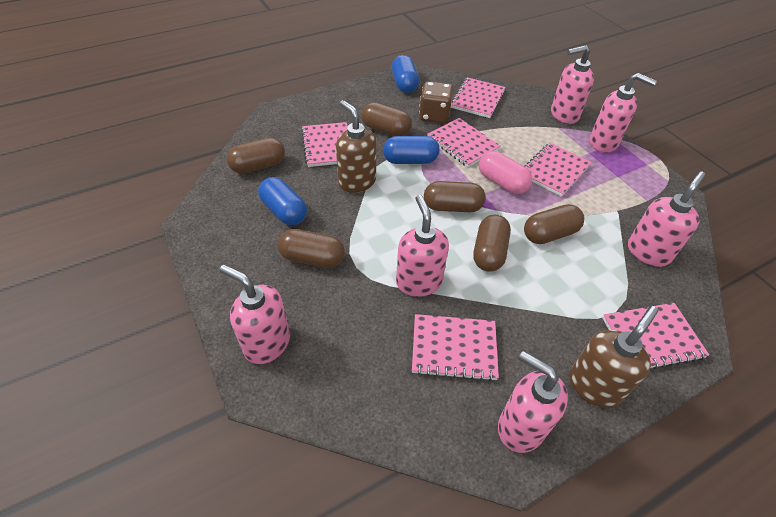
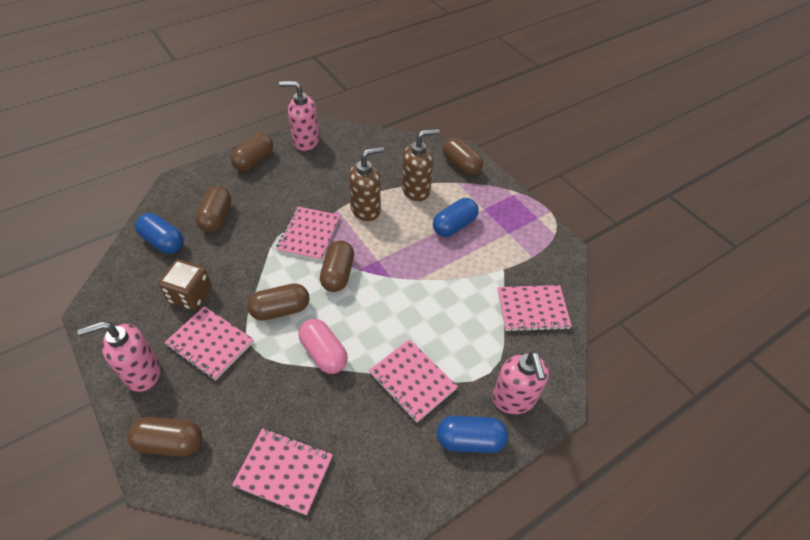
pink notebook: 6 -> 5
pink soap dispenser: 6 -> 3

